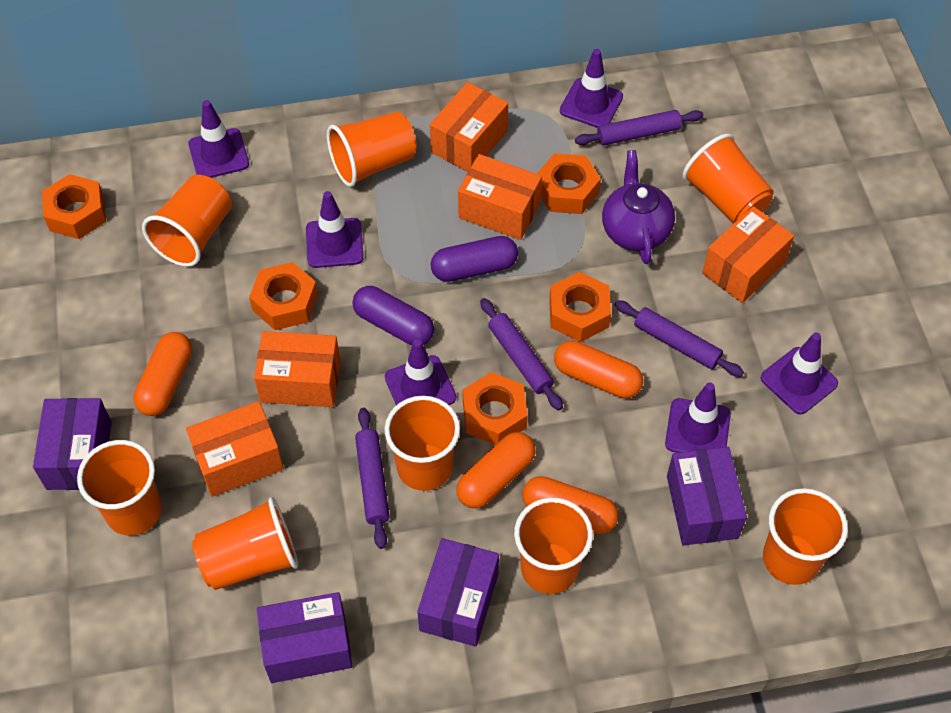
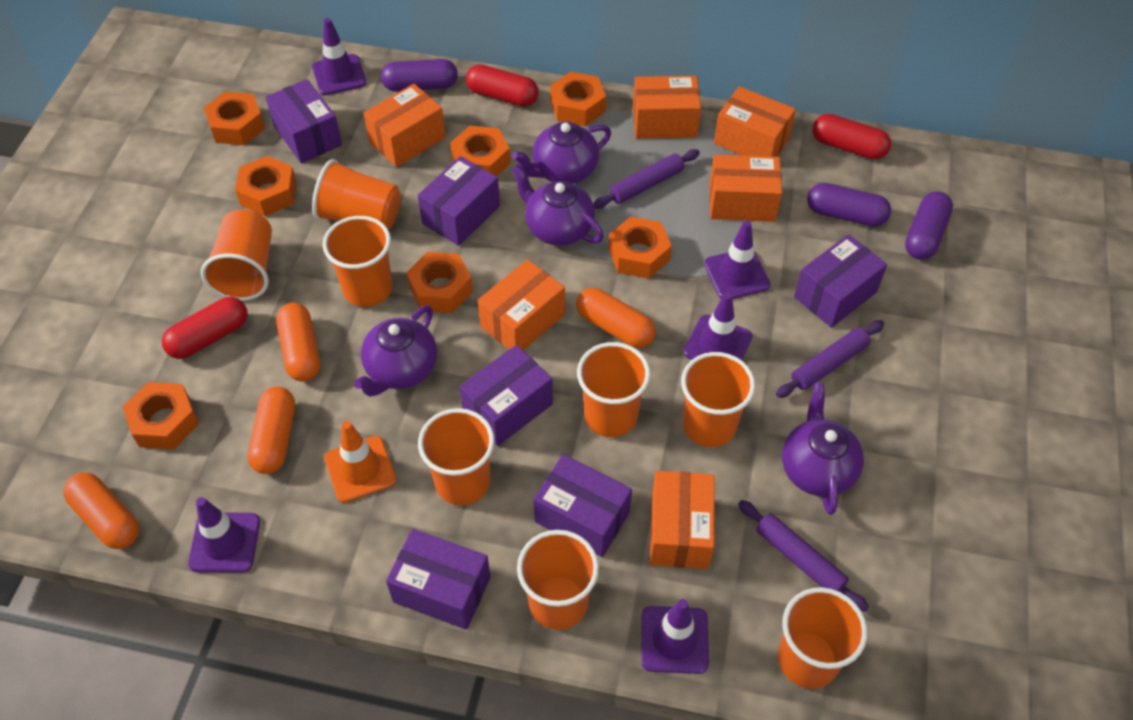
orange box: 5 -> 6
orange nut: 5 -> 7
orange traffic cone: 0 -> 1
purple box: 4 -> 6
purple capsule: 2 -> 3
purple rolling pin: 4 -> 3
purple teapot: 1 -> 4
purple traffic cone: 6 -> 5
red capsule: 0 -> 3

